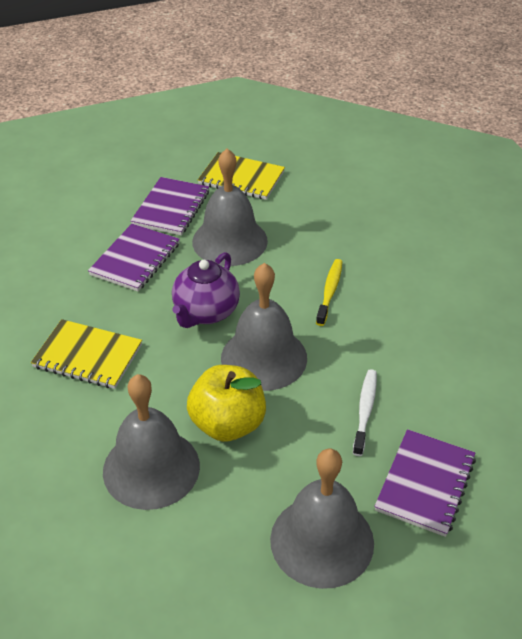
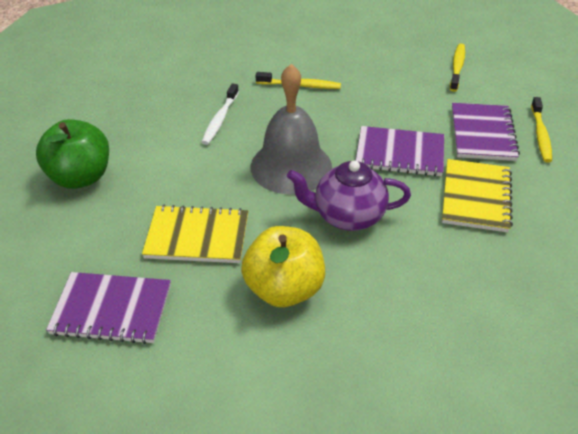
green apple: 0 -> 1
grey bell: 4 -> 1
yellow toothbrush: 1 -> 3

